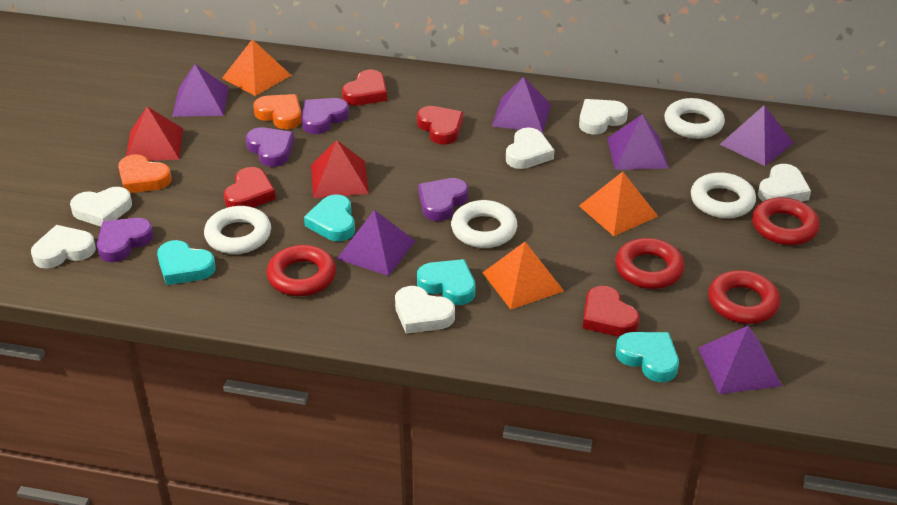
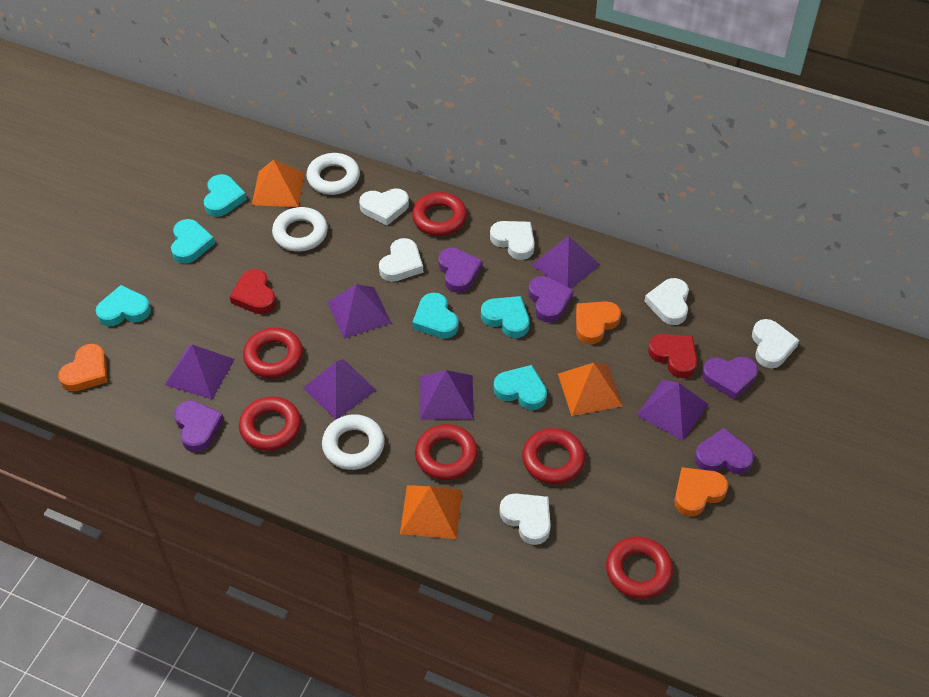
orange heart: 2 -> 3
purple heart: 4 -> 5
red heart: 4 -> 2
red pyramid: 2 -> 0
red ring: 4 -> 6
turquoise heart: 4 -> 6
white ring: 4 -> 3

